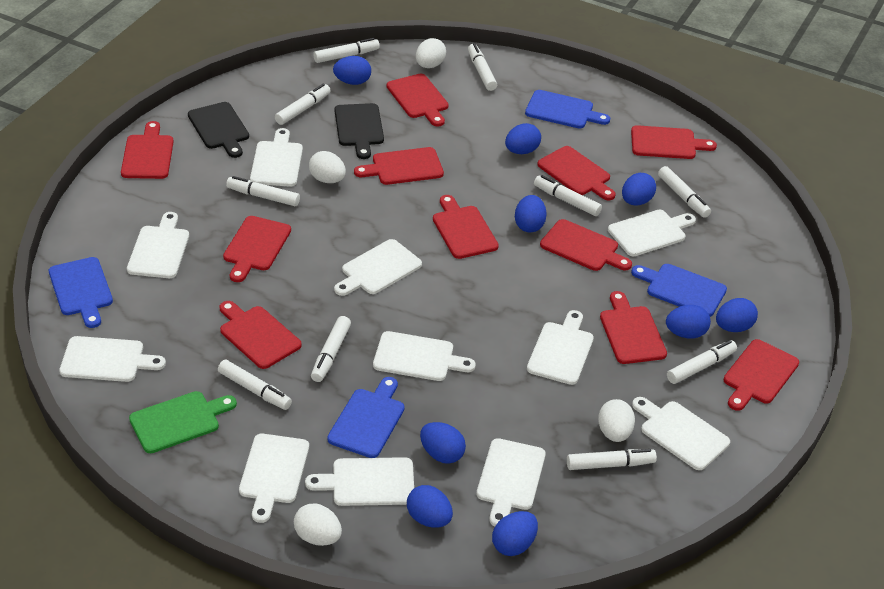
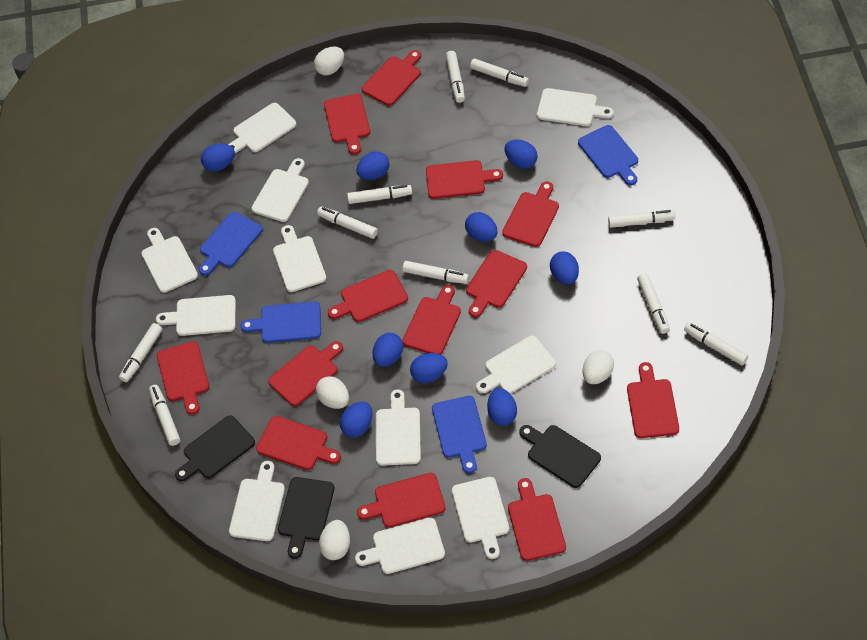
black cutting board: 2 -> 3
green cutting board: 1 -> 0
red cutting board: 11 -> 13

